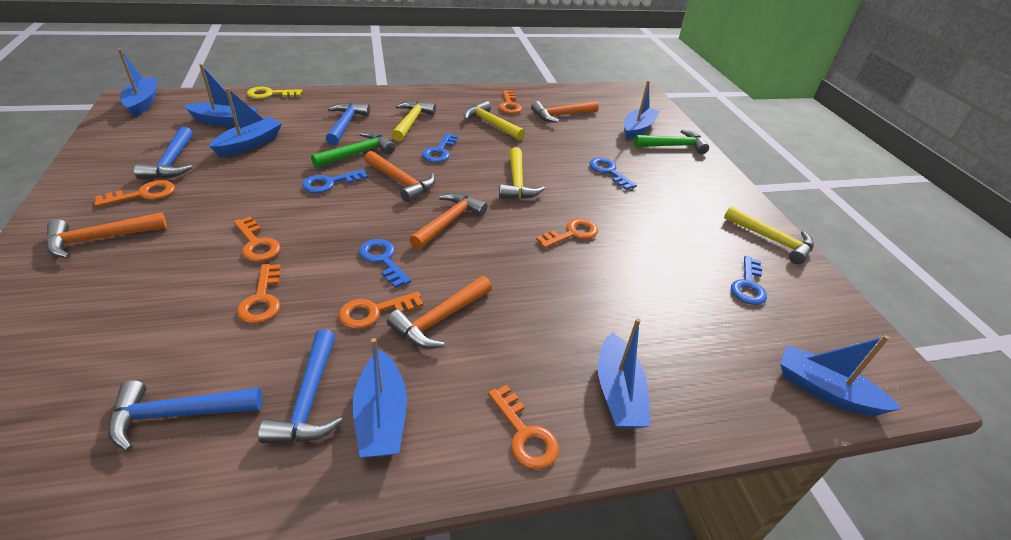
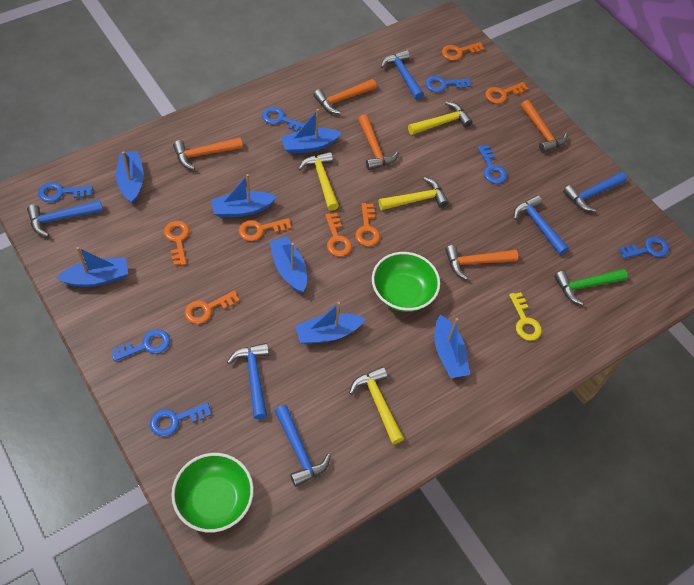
blue hammer: 4 -> 6
blue key: 5 -> 7
green bowl: 0 -> 2
green hammer: 2 -> 1

